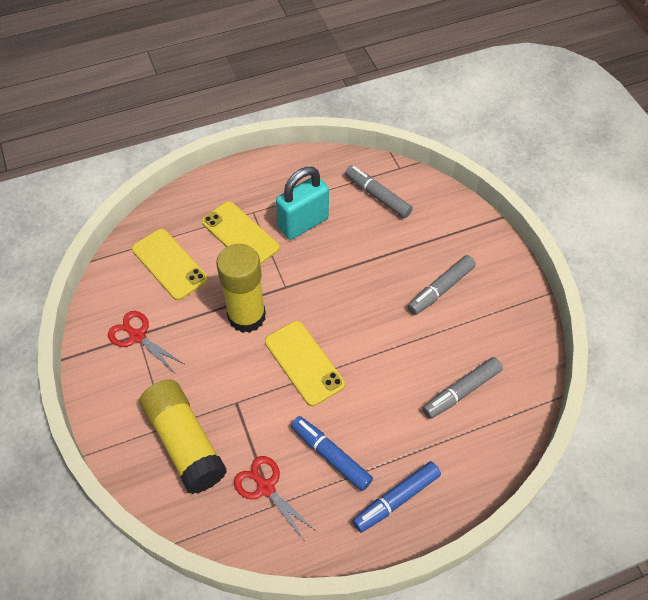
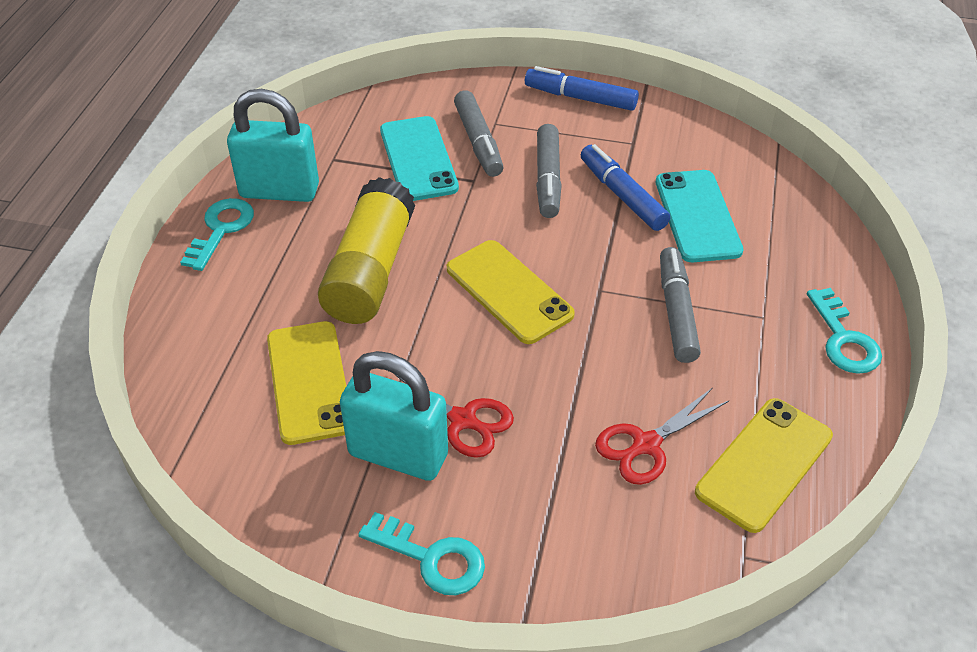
turquoise key: 0 -> 3
turquoise padlock: 1 -> 2
turquoise phone: 0 -> 2
yellow glue stick: 2 -> 1

